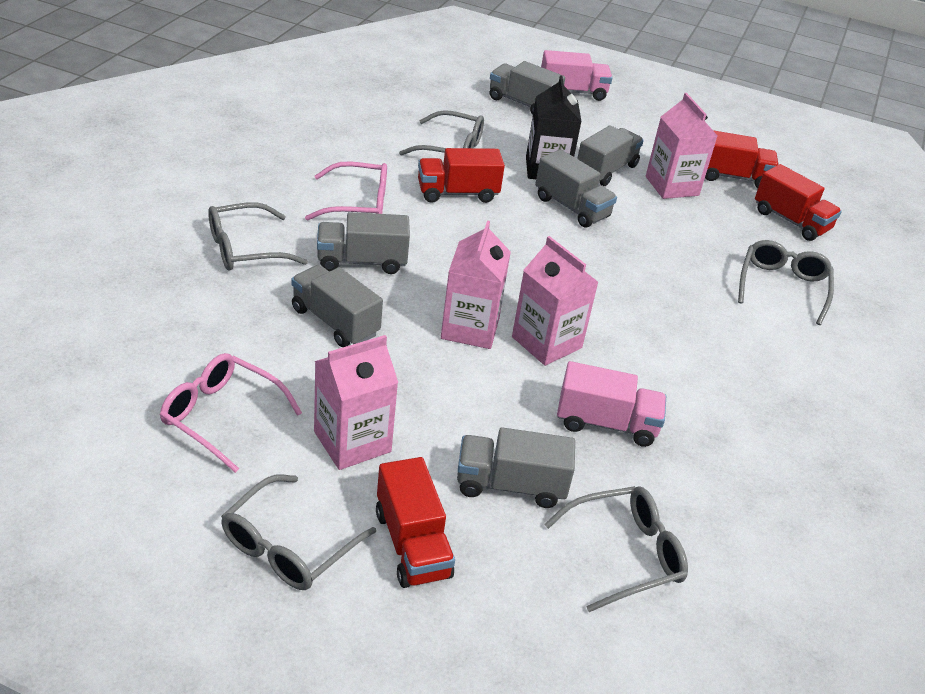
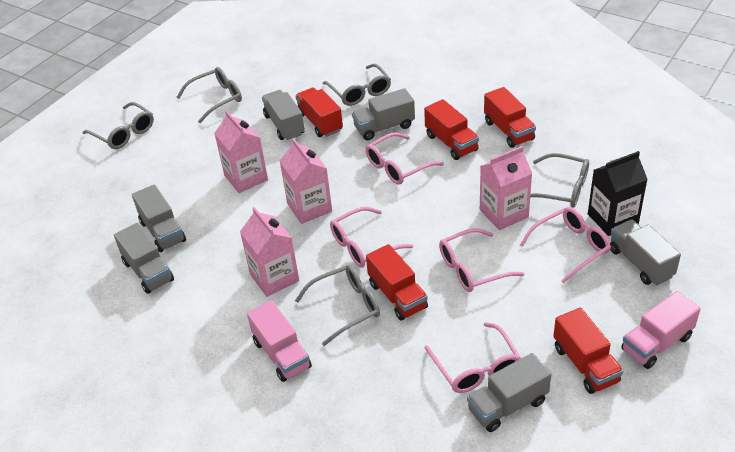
pink glasses: 2 -> 5
red truck: 4 -> 5

